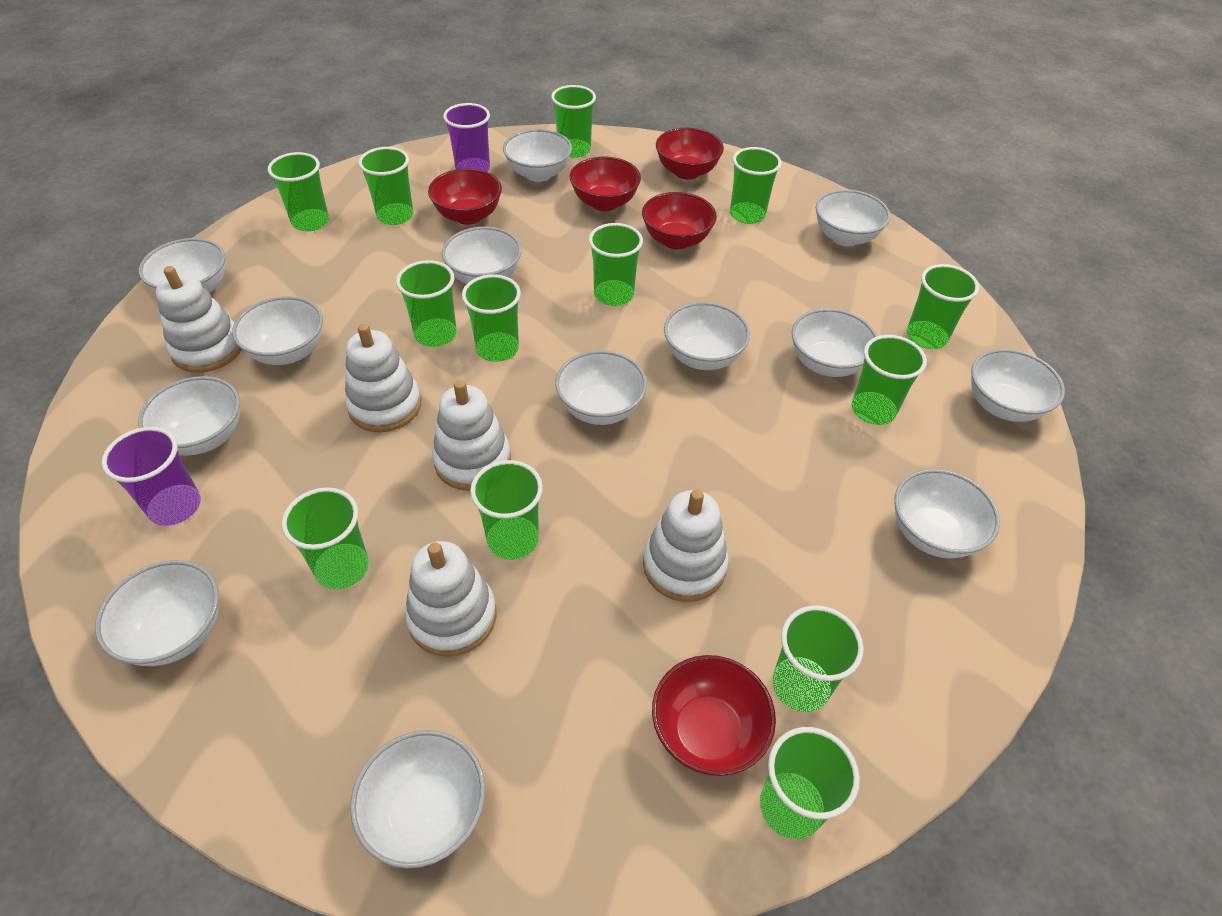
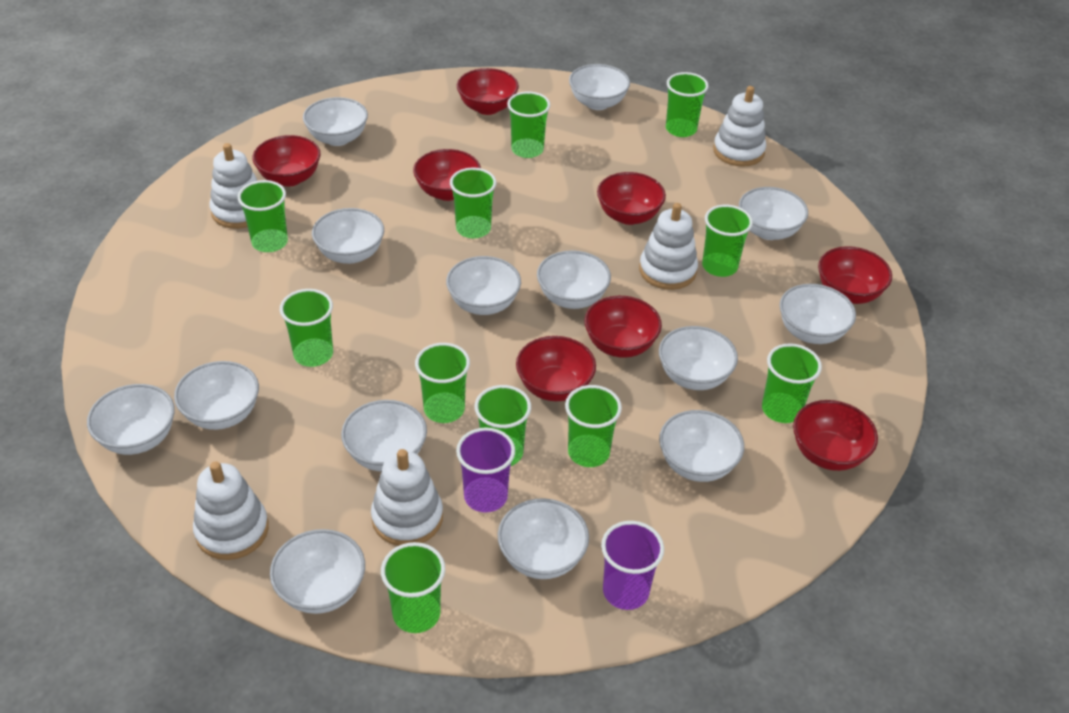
green cup: 13 -> 11
red bowl: 5 -> 8
white bowl: 13 -> 14

